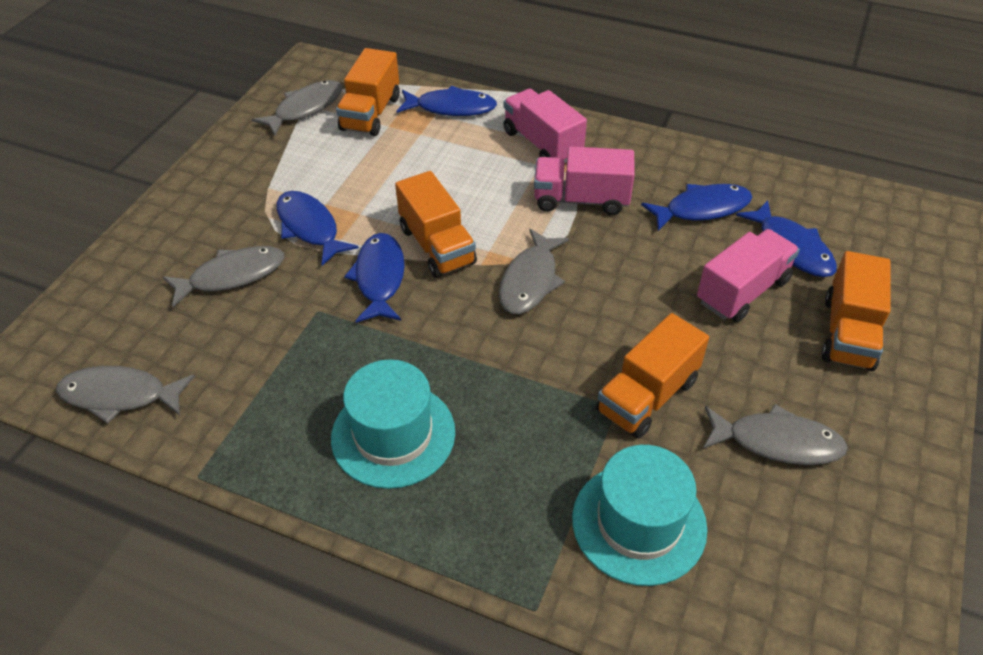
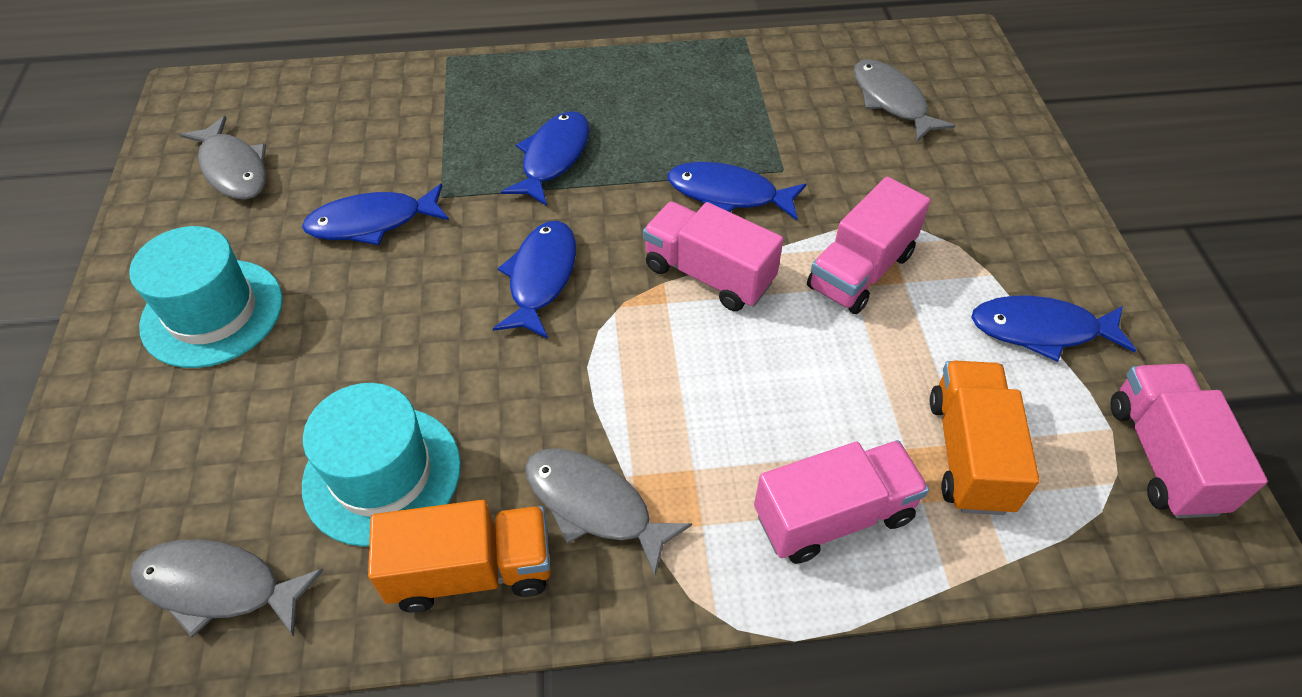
grey fish: 5 -> 4
orange truck: 4 -> 2
pink truck: 3 -> 4

